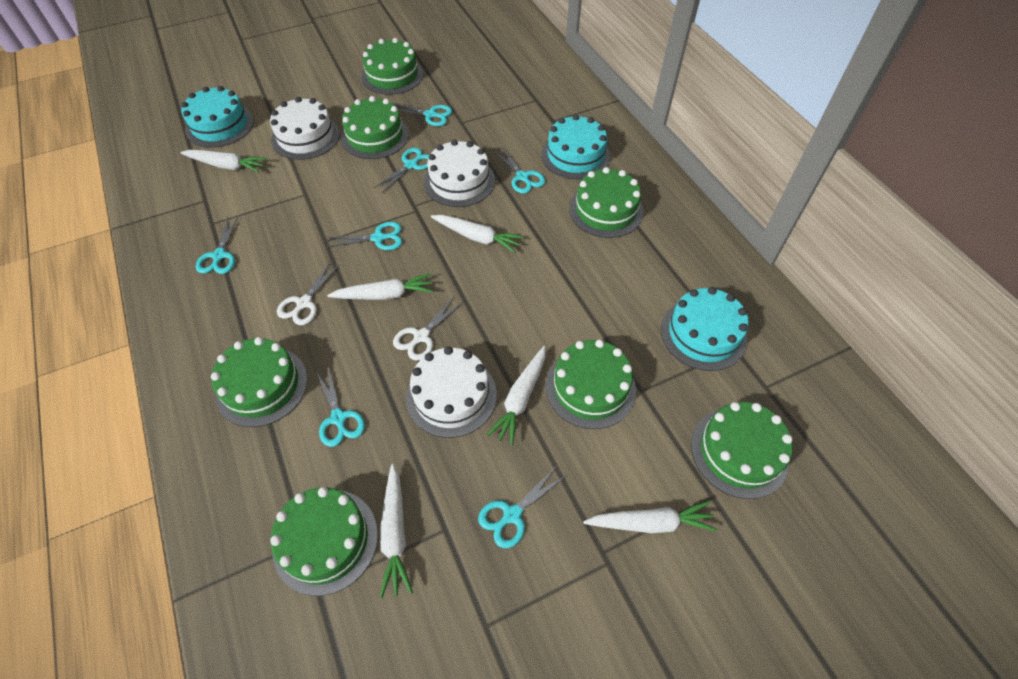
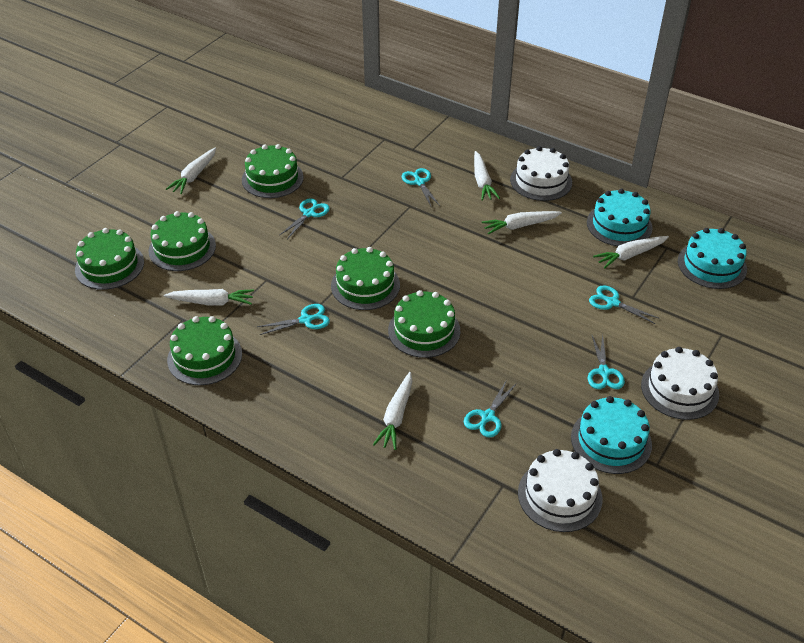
green cake: 7 -> 6
turquoise scissors: 7 -> 6
white scissors: 2 -> 0

